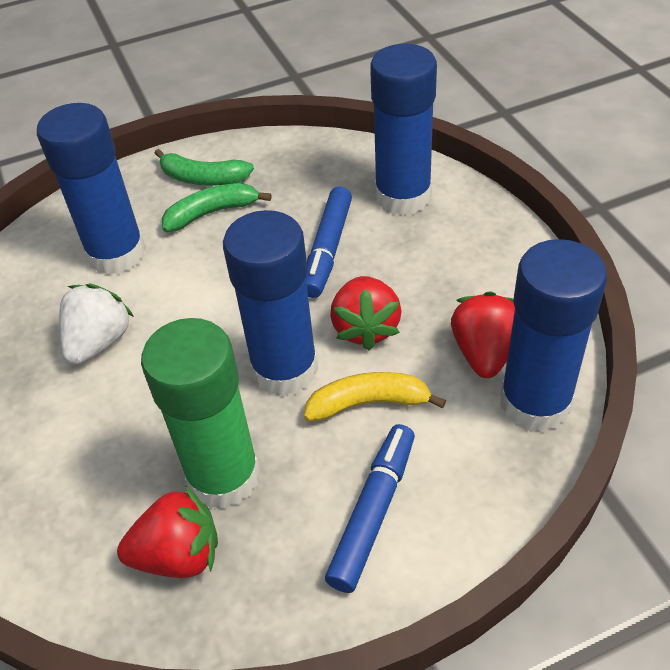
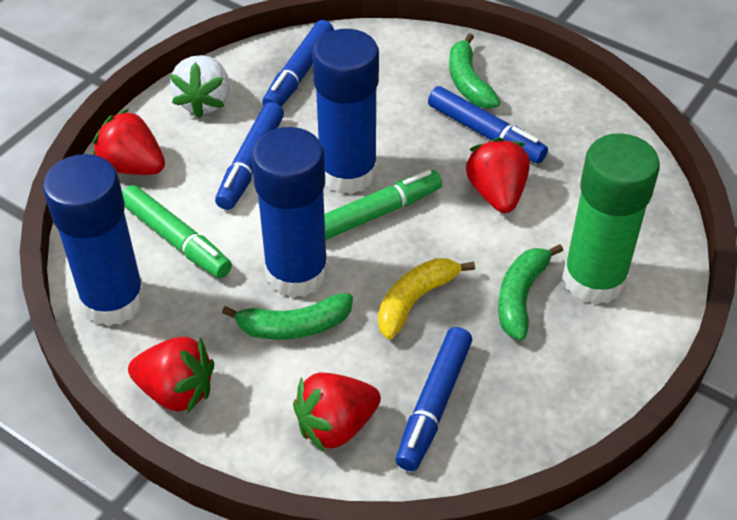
blue glue stick: 4 -> 3
blue marker: 2 -> 4
green banana: 2 -> 3
green marker: 0 -> 2
red strawberry: 3 -> 4

